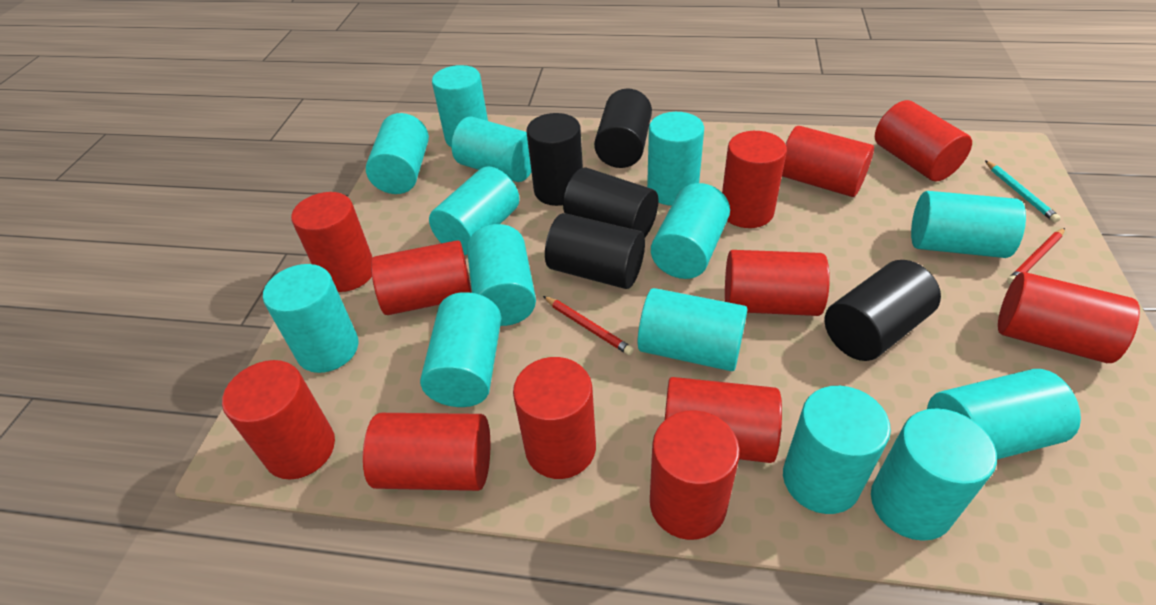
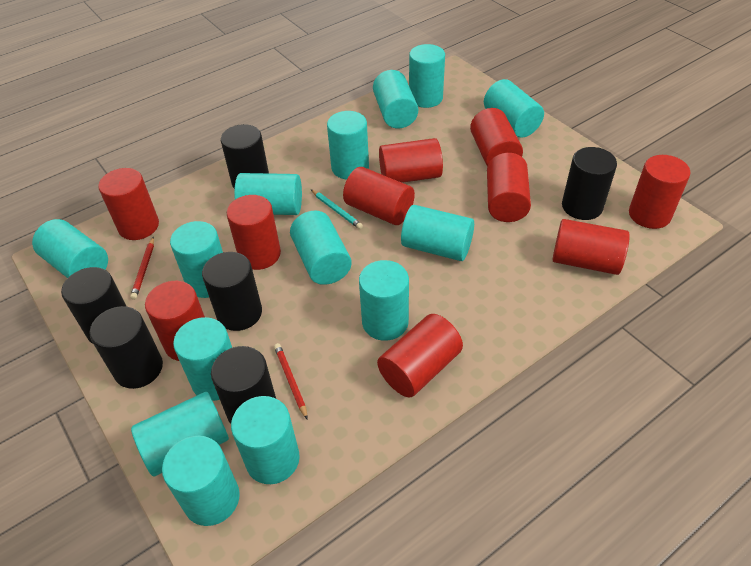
black cylinder: 5 -> 6
red cylinder: 12 -> 10

